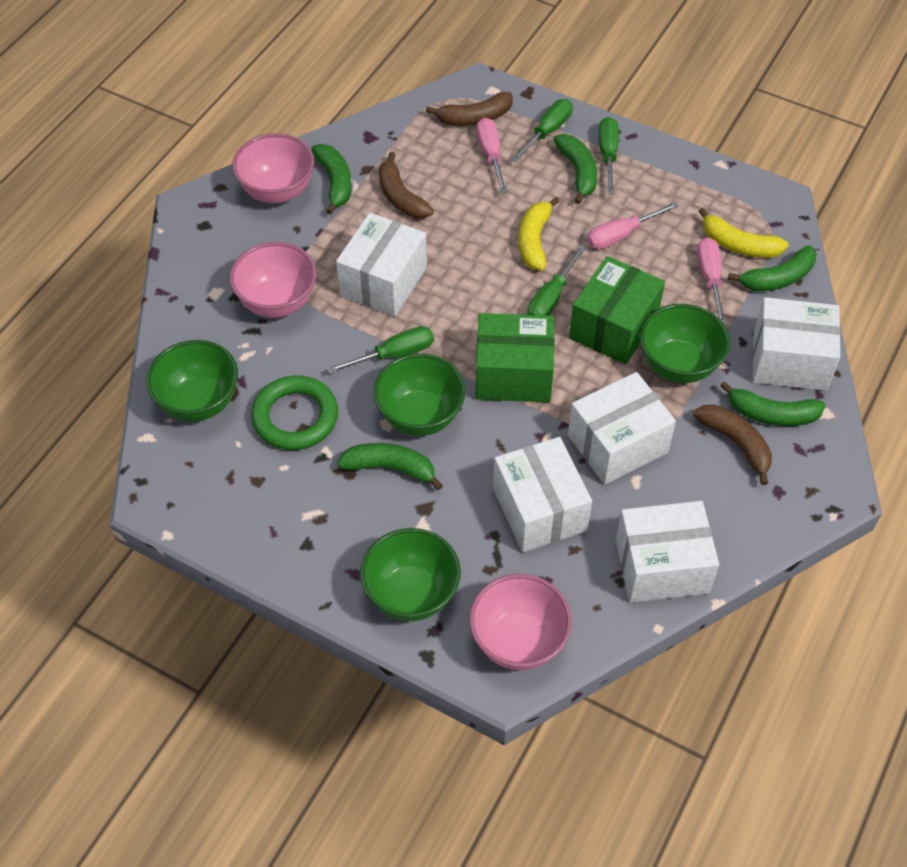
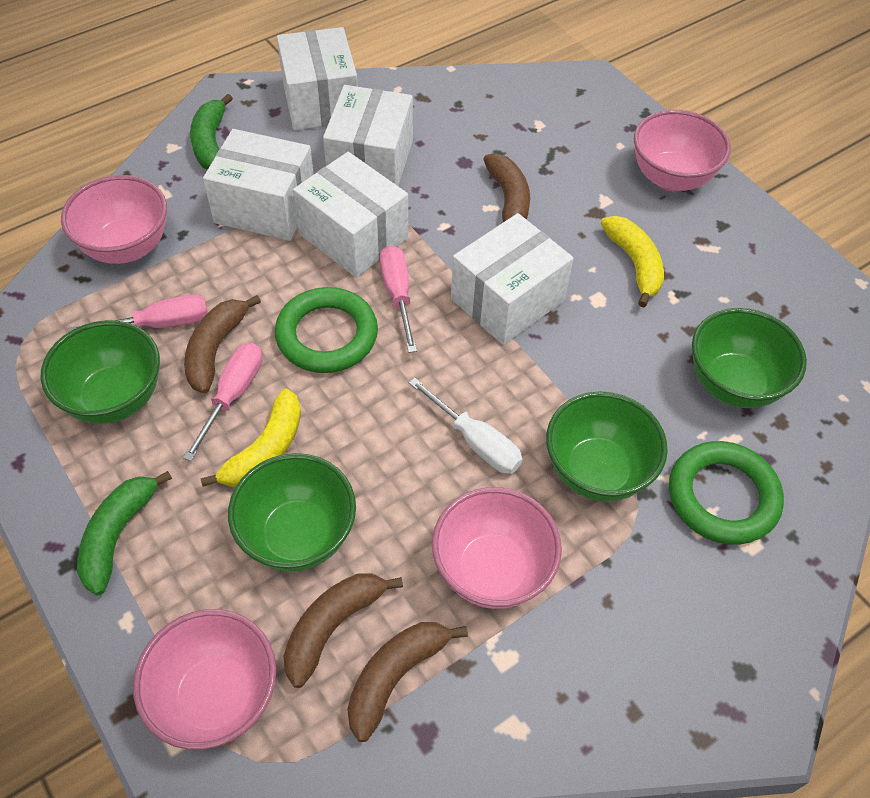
brown banana: 3 -> 4
green banana: 5 -> 2
green box: 2 -> 0
green ring: 1 -> 2
green screwdriver: 4 -> 0
pink bowl: 3 -> 4
white screwdriver: 0 -> 1

